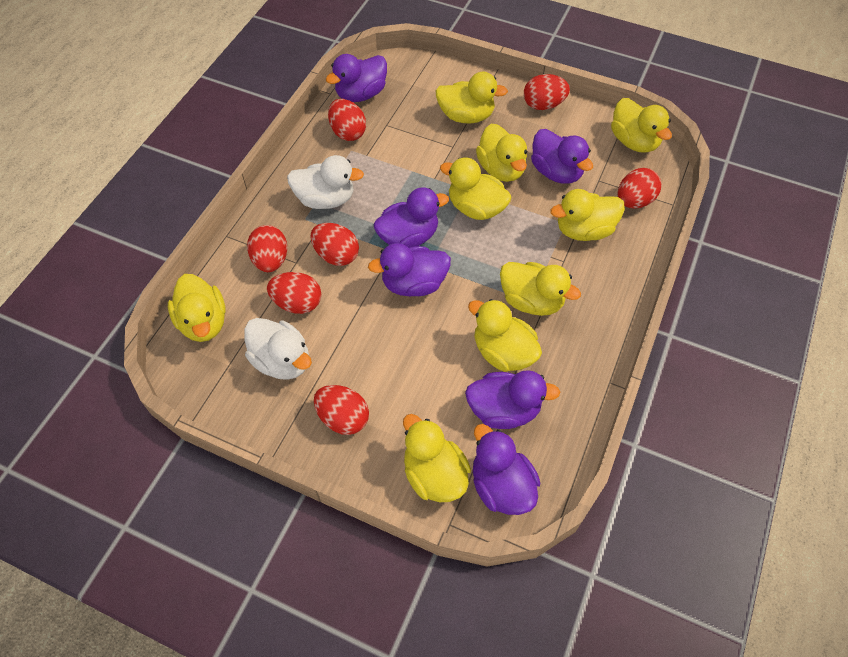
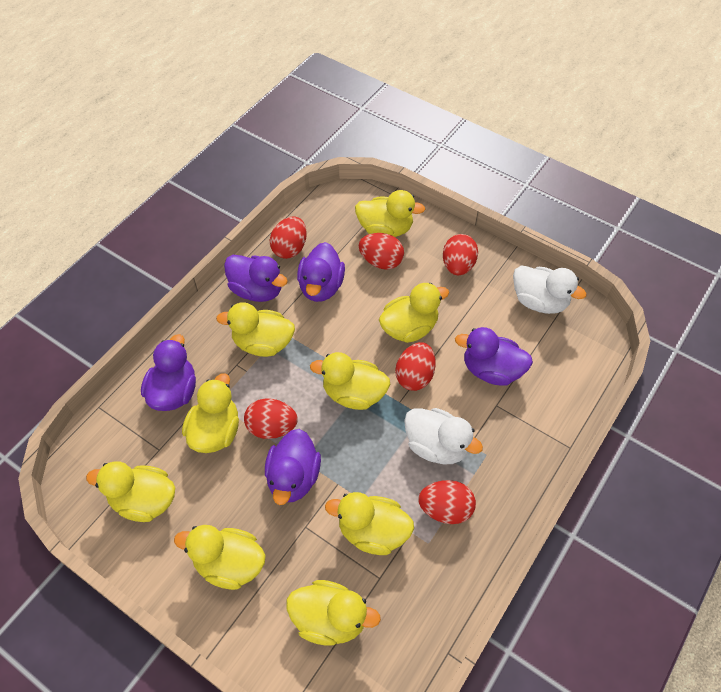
purple duck: 6 -> 5
red egg: 7 -> 6

